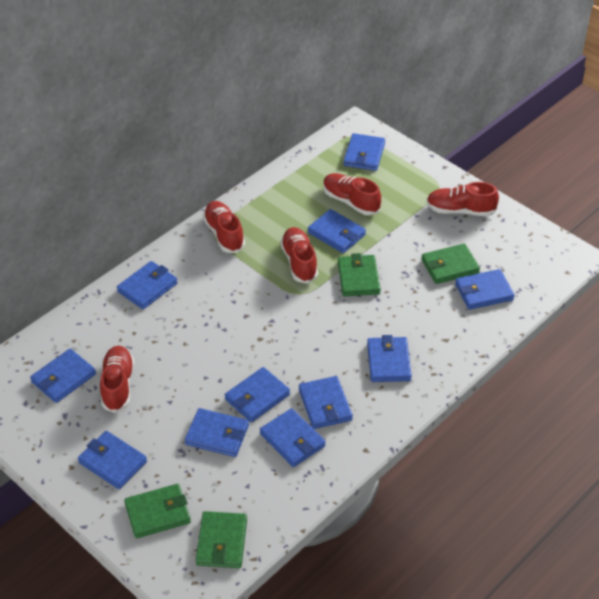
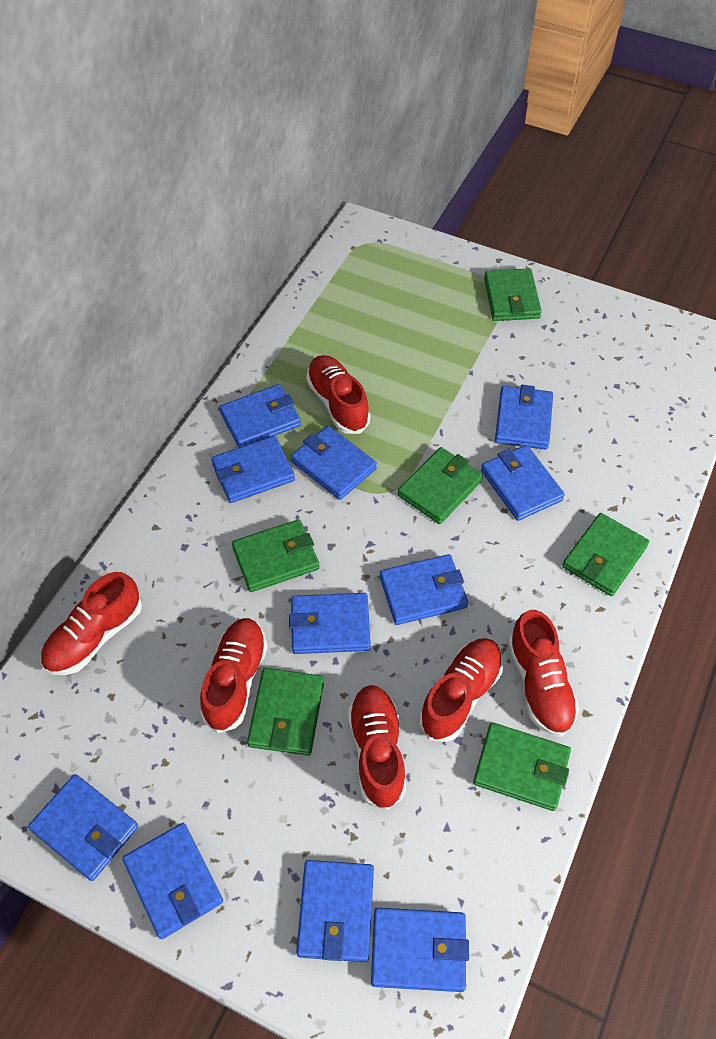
green wallet: 4 -> 6
red shoe: 5 -> 6

